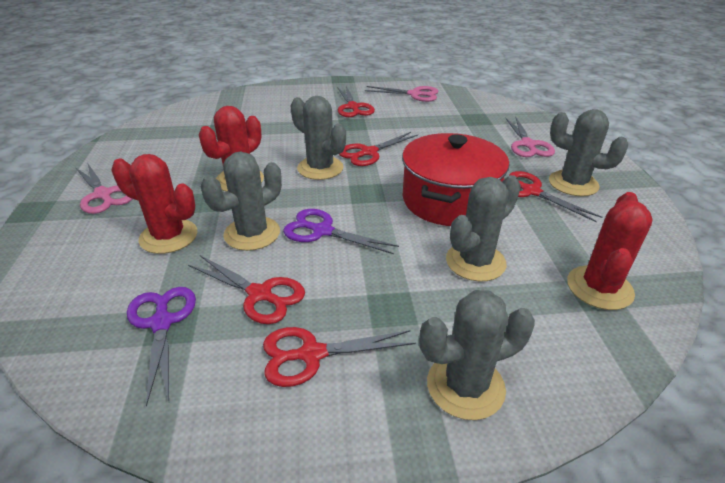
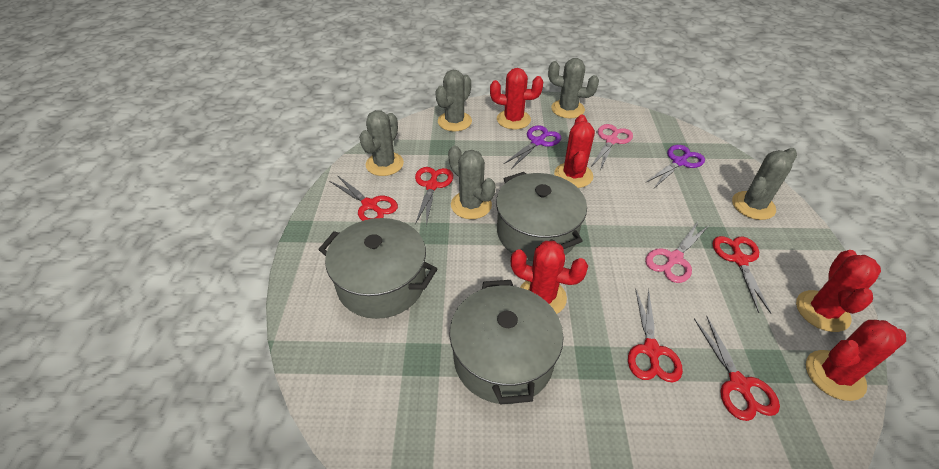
grey pot: 0 -> 3
pink scissors: 3 -> 2
red cactus: 3 -> 5
red pot: 1 -> 0

